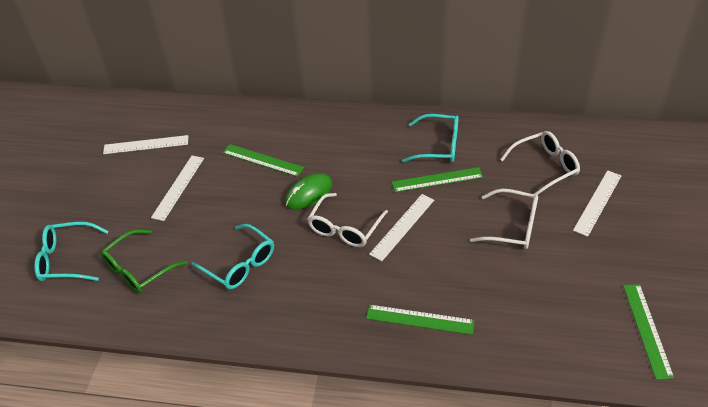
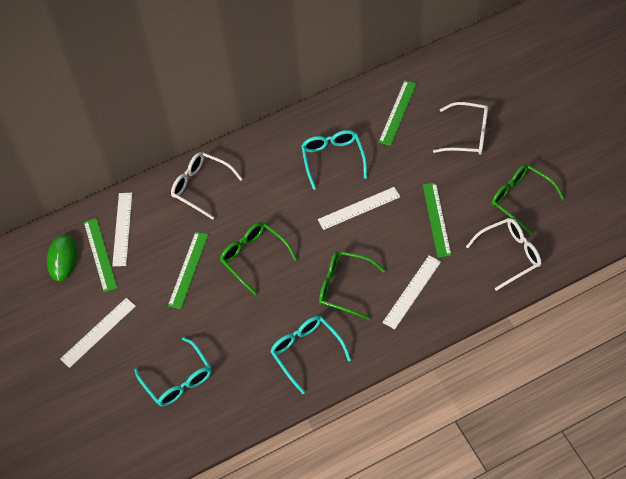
green glasses: 1 -> 3

